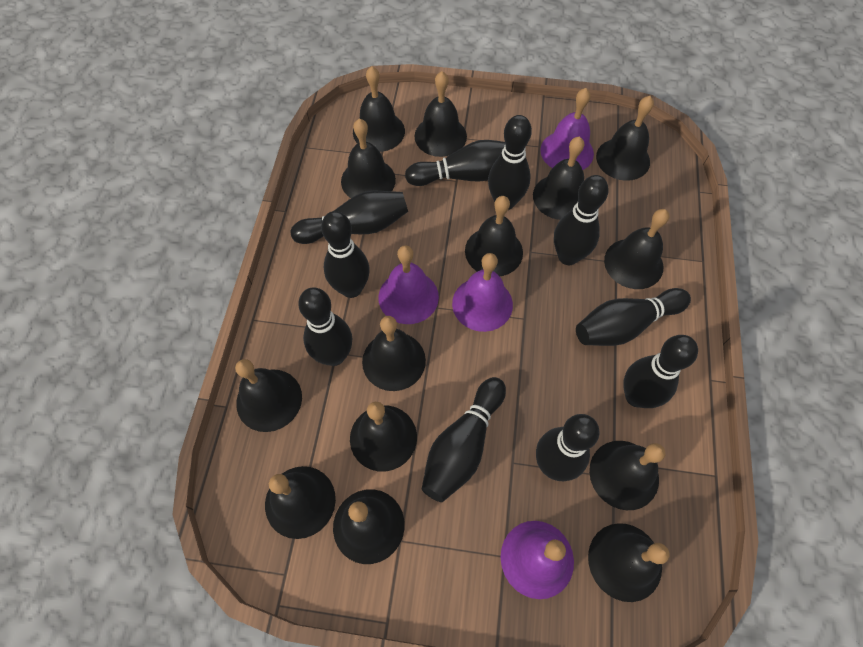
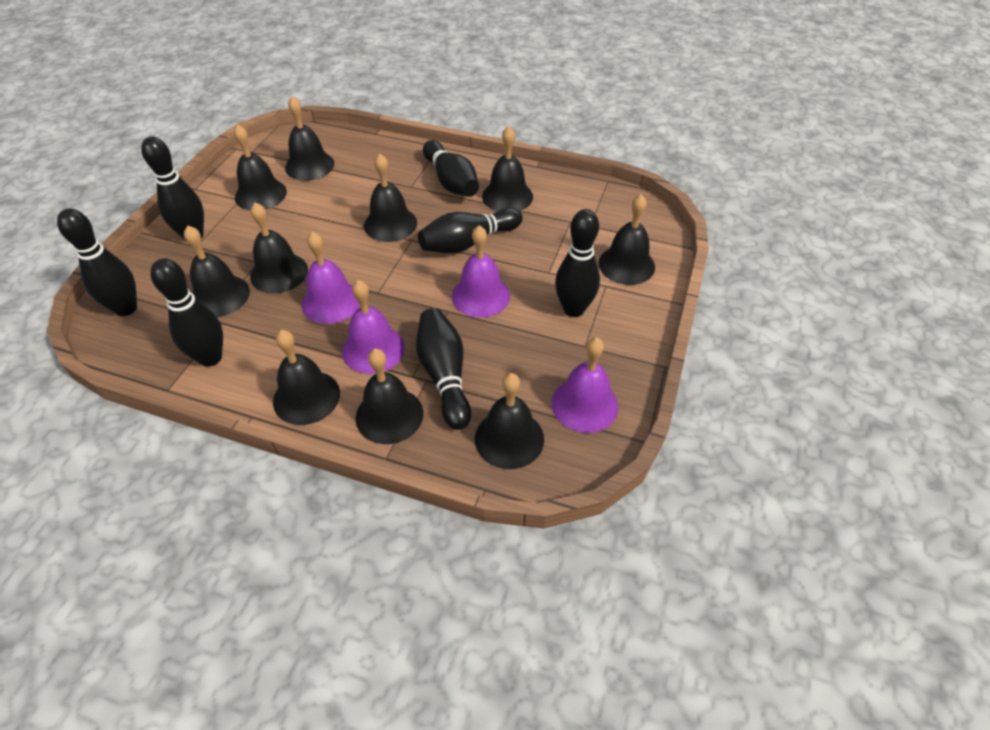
black bell: 14 -> 10
black bowling pin: 10 -> 7

